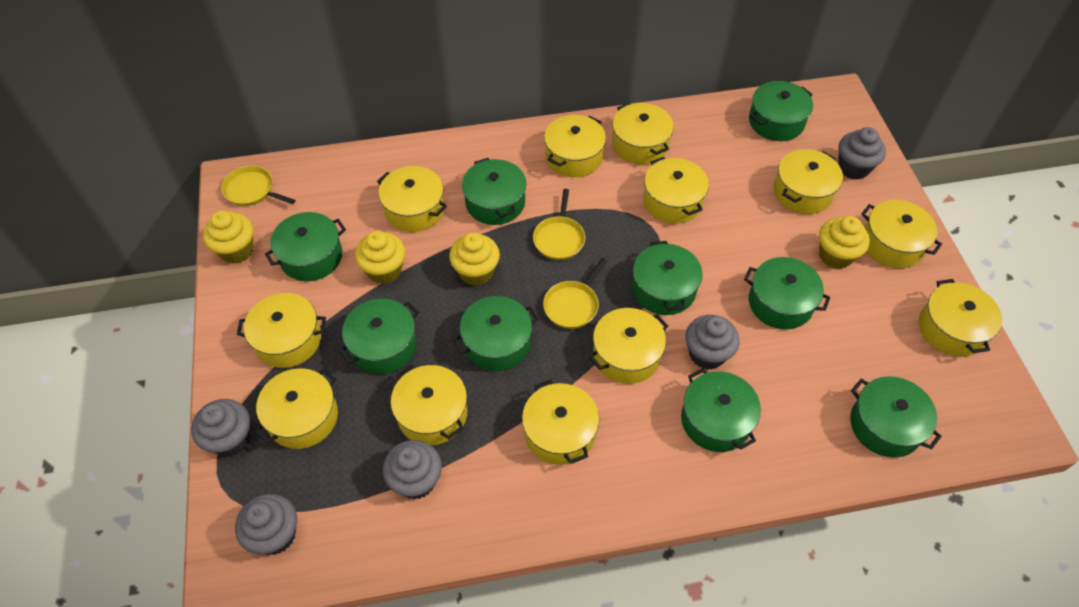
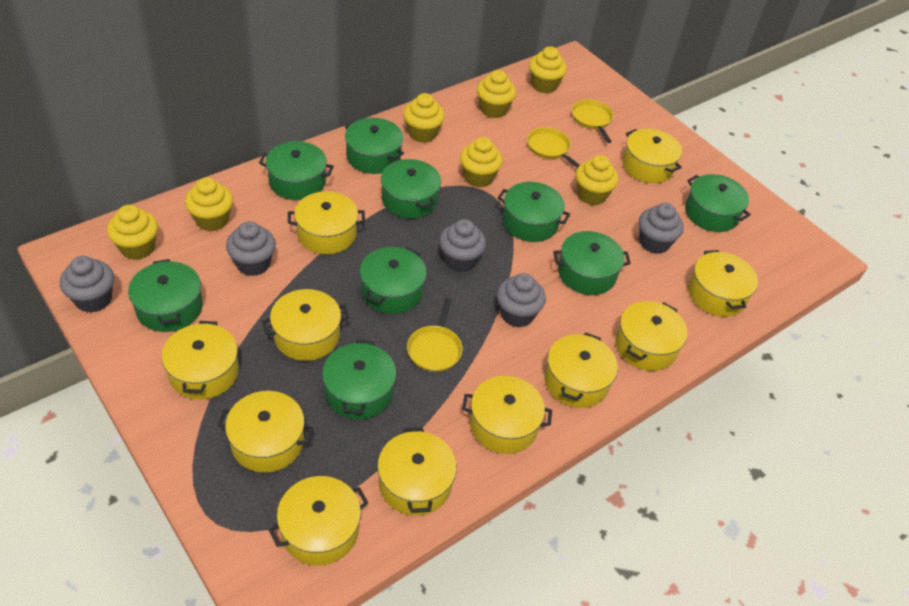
yellow cupcake: 4 -> 7
yellow pot: 12 -> 11

